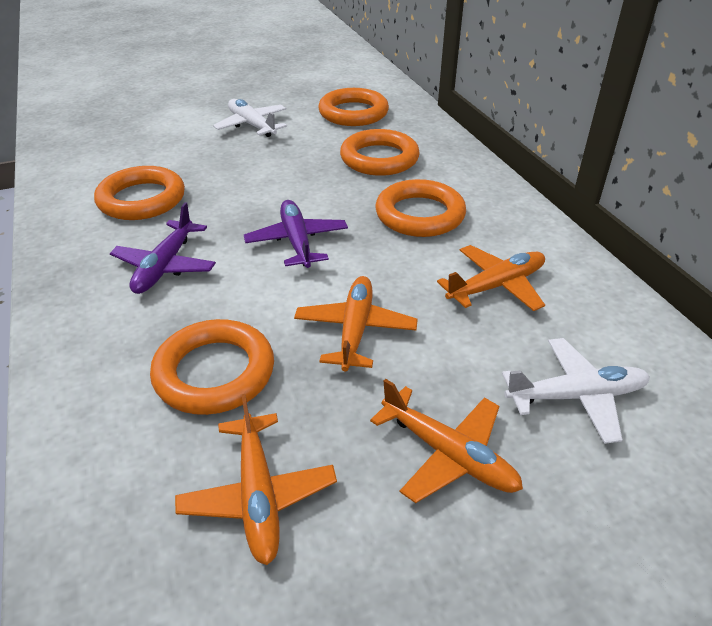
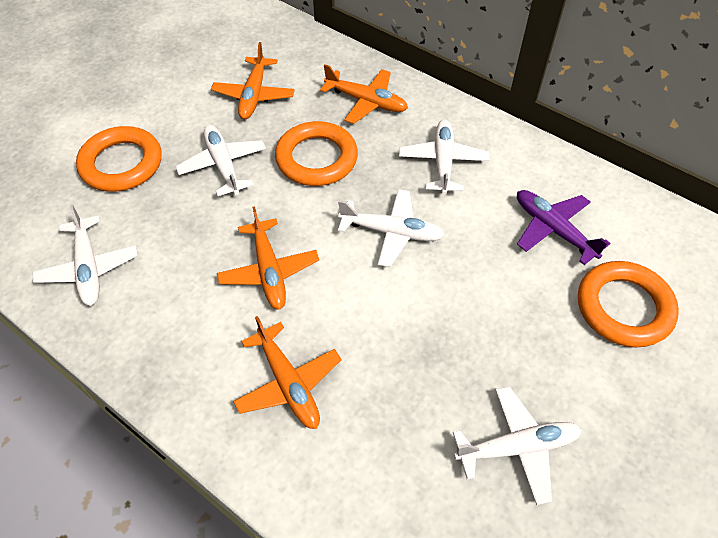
orange ring: 5 -> 3
purple plane: 2 -> 1
white plane: 2 -> 5

